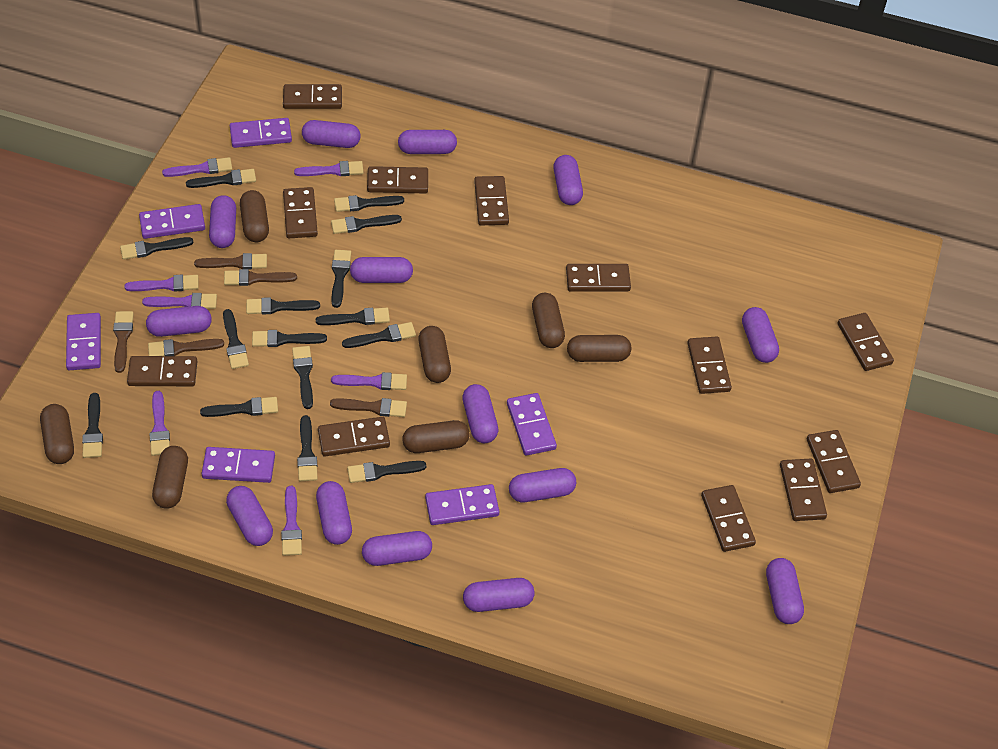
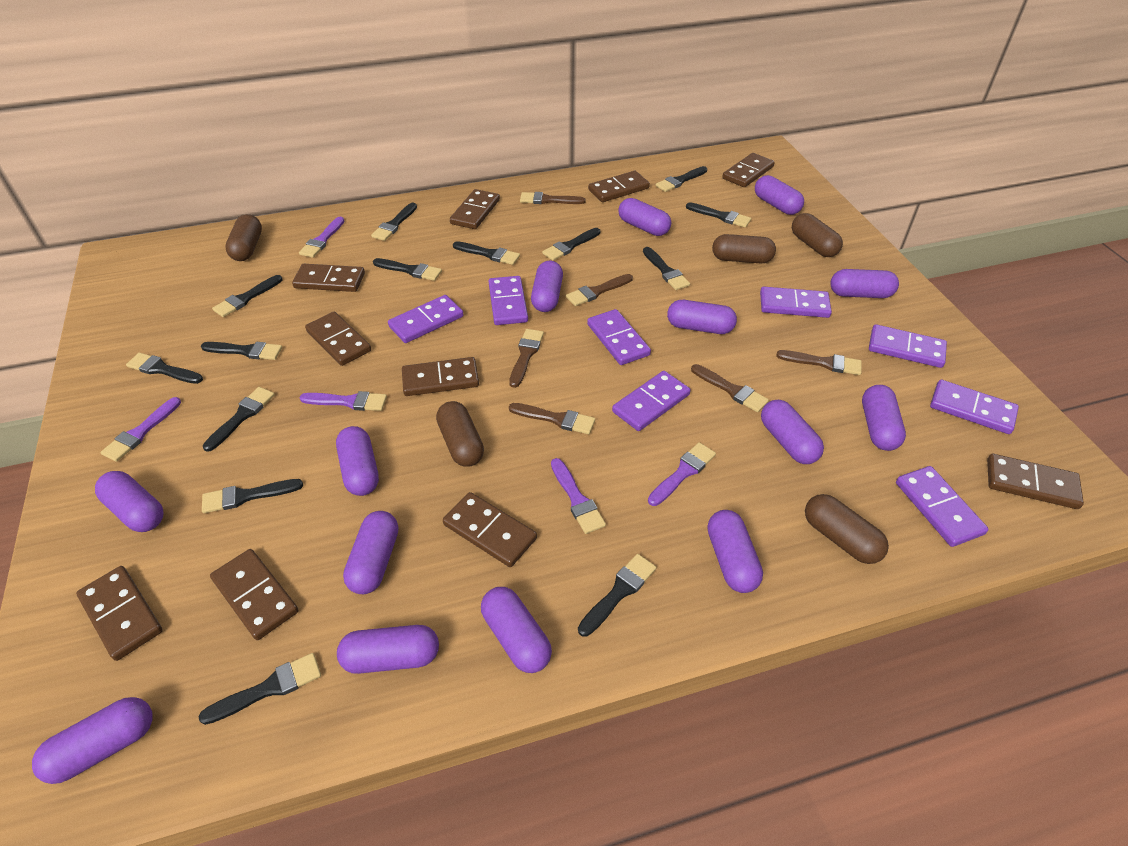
black brush: 15 -> 14
brown brush: 5 -> 6
brown capsule: 7 -> 5
brown domino: 12 -> 10
purple brush: 7 -> 5
purple domino: 6 -> 8

